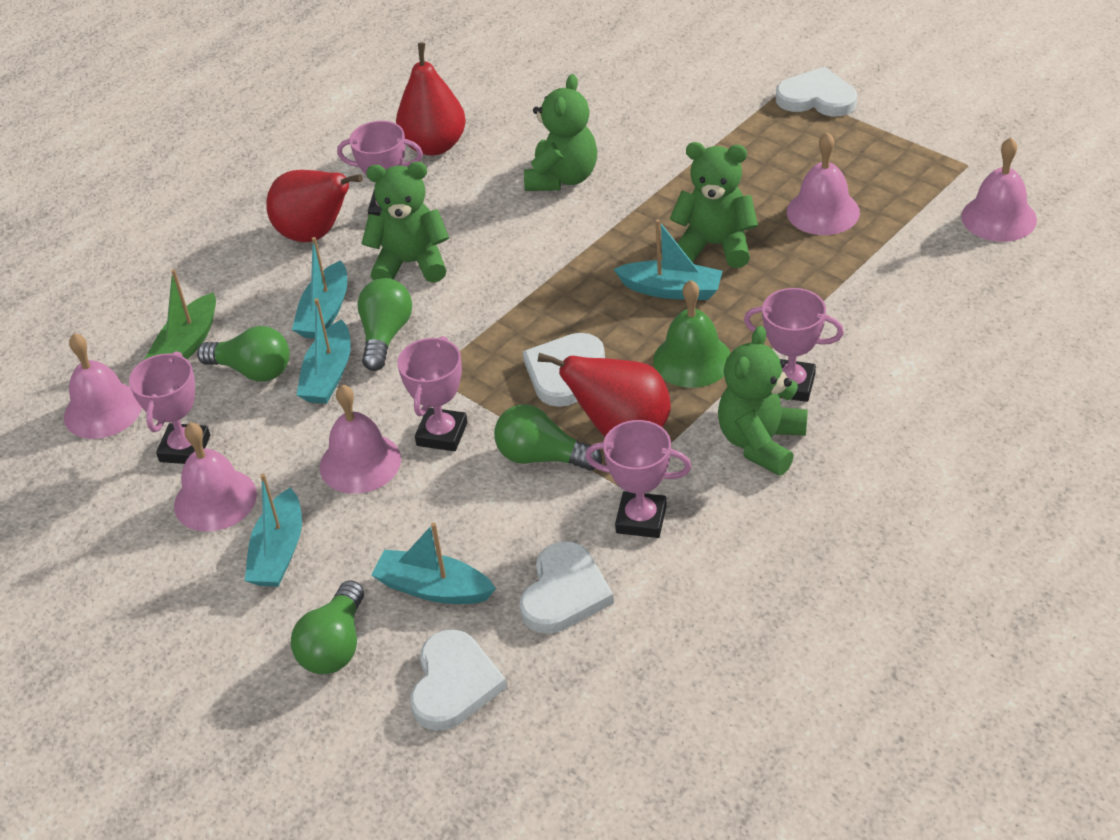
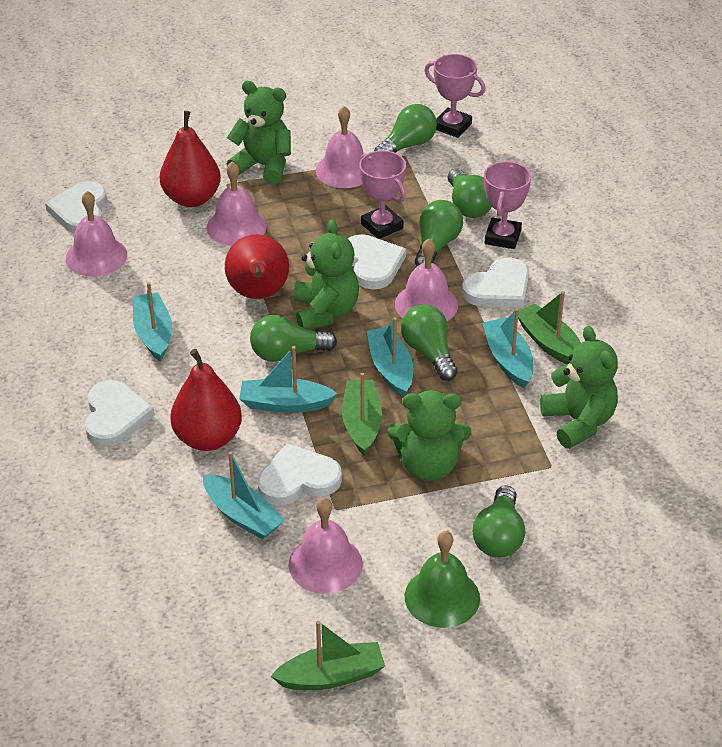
green boat: 1 -> 3
green light bulb: 4 -> 6
pink trophy: 5 -> 3
white heart: 4 -> 5

